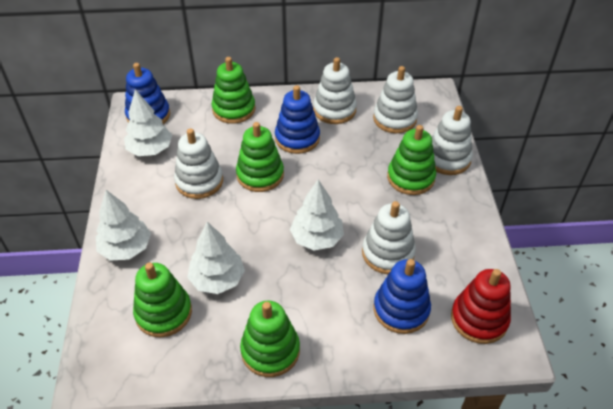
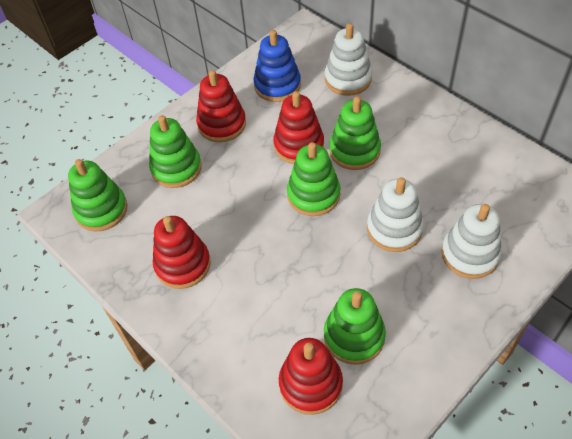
blue stacking toy: 3 -> 1
red stacking toy: 1 -> 4
white stacking toy: 5 -> 3
white tree: 4 -> 0

